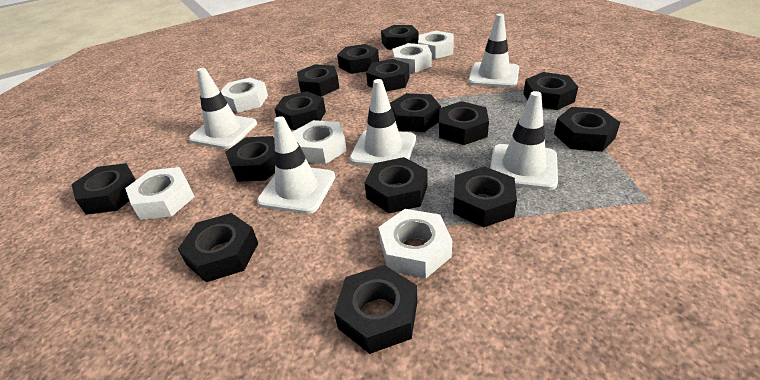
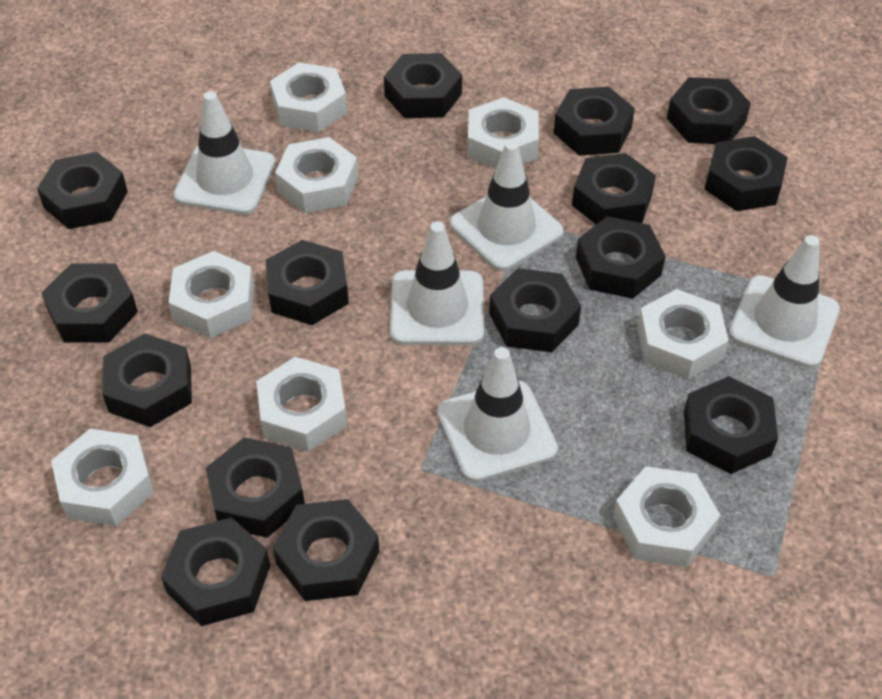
white nut: 6 -> 8

